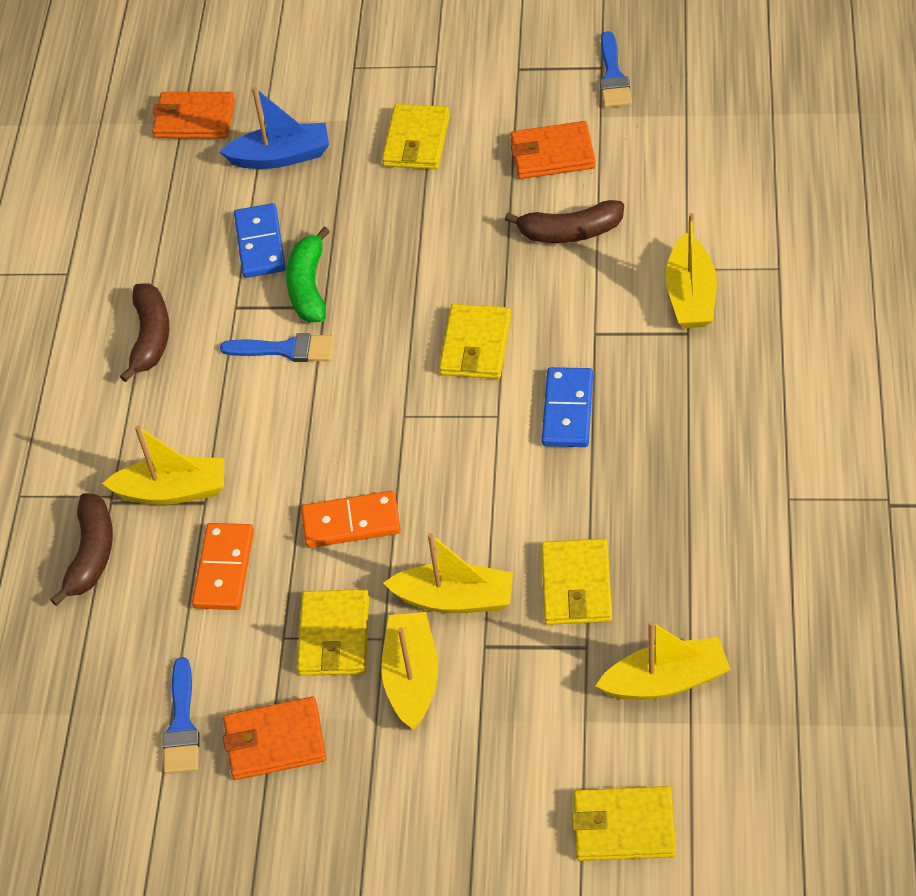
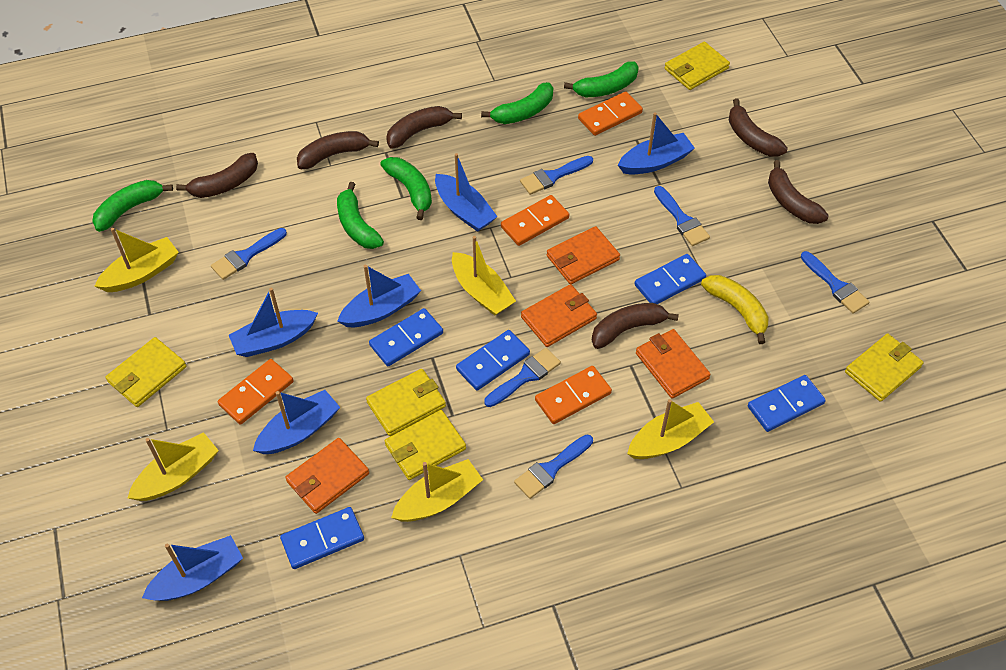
blue boat: 1 -> 6
blue brush: 3 -> 6
blue domino: 2 -> 5
brown banana: 3 -> 6
green banana: 1 -> 5
orange domino: 2 -> 4
orange wallet: 3 -> 4
yellow banana: 0 -> 1

